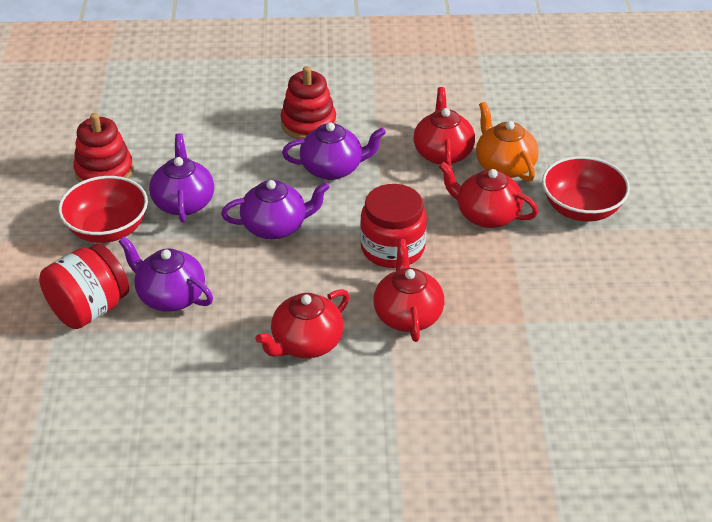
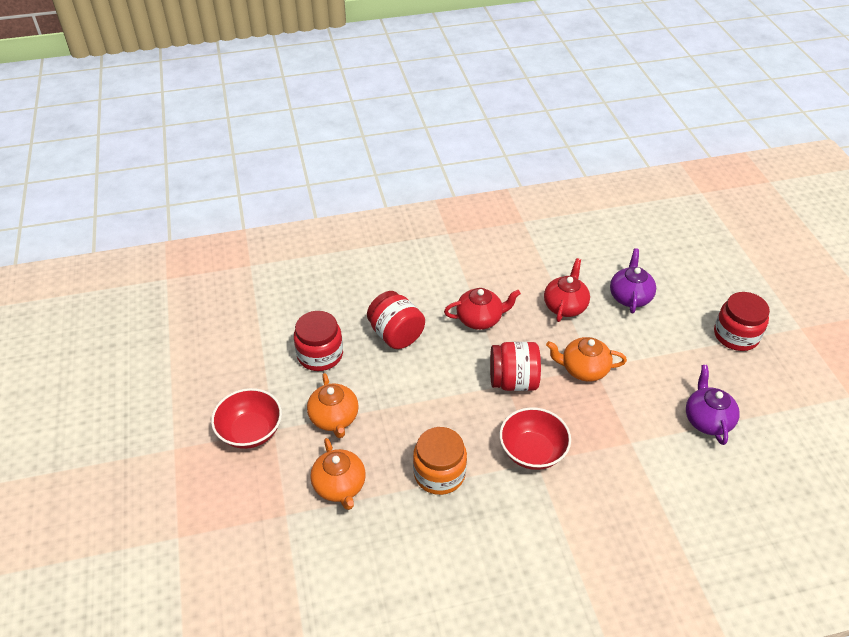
orange jar: 0 -> 1
orange teapot: 1 -> 3
purple teapot: 4 -> 2
red jar: 2 -> 4
red stacking toy: 2 -> 0
red teapot: 4 -> 2

